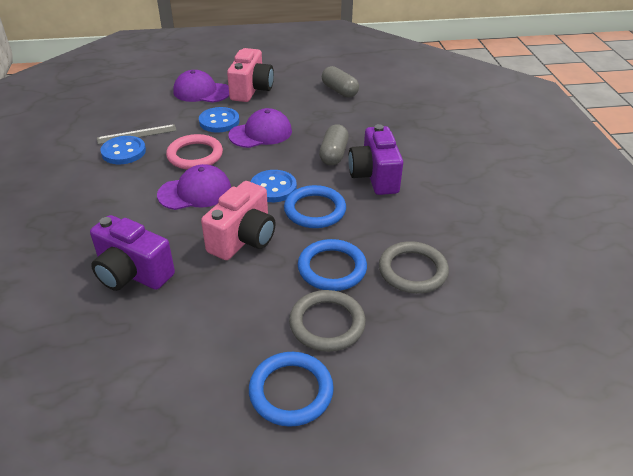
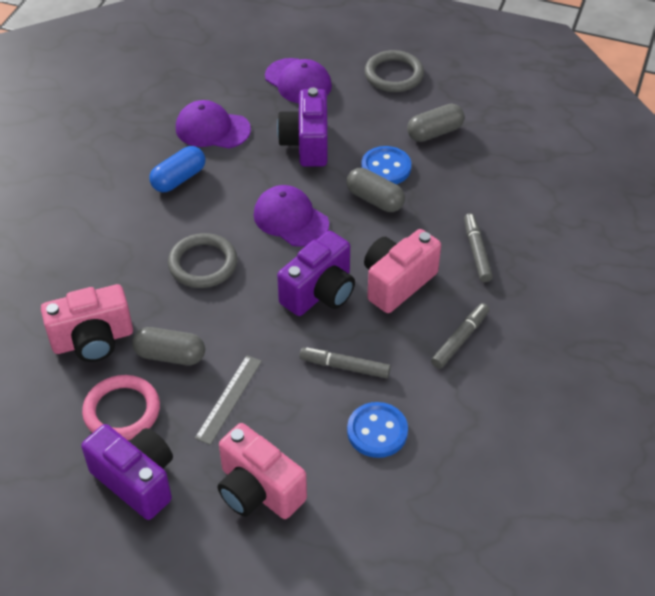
blue button: 3 -> 2
blue capsule: 0 -> 1
blue ring: 3 -> 0
grey capsule: 2 -> 3
grey marker: 0 -> 3
pink camera: 2 -> 3
purple camera: 2 -> 3

